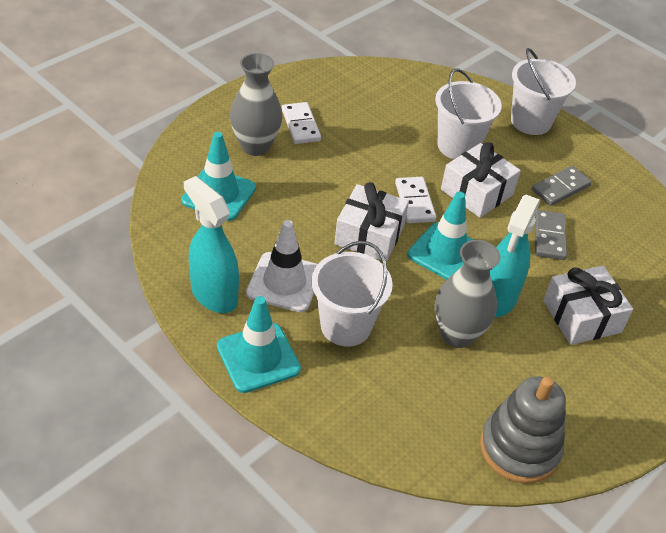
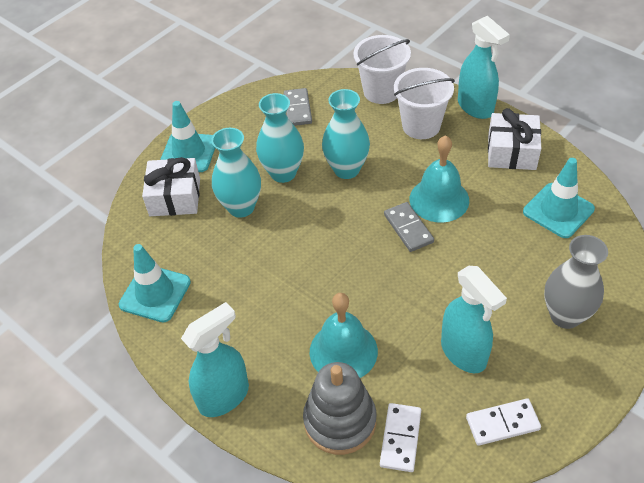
grey vase: 2 -> 1
turquoise bell: 0 -> 2
turquoise spray bottle: 2 -> 3
turquoise vase: 0 -> 3
white bucket: 3 -> 2
white gift: 3 -> 2
white traffic cone: 1 -> 0

